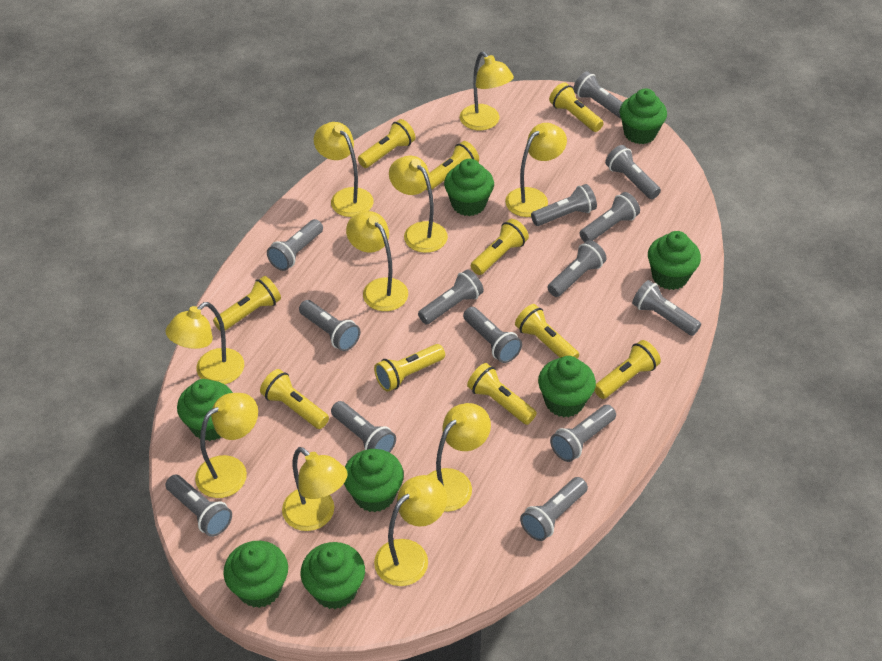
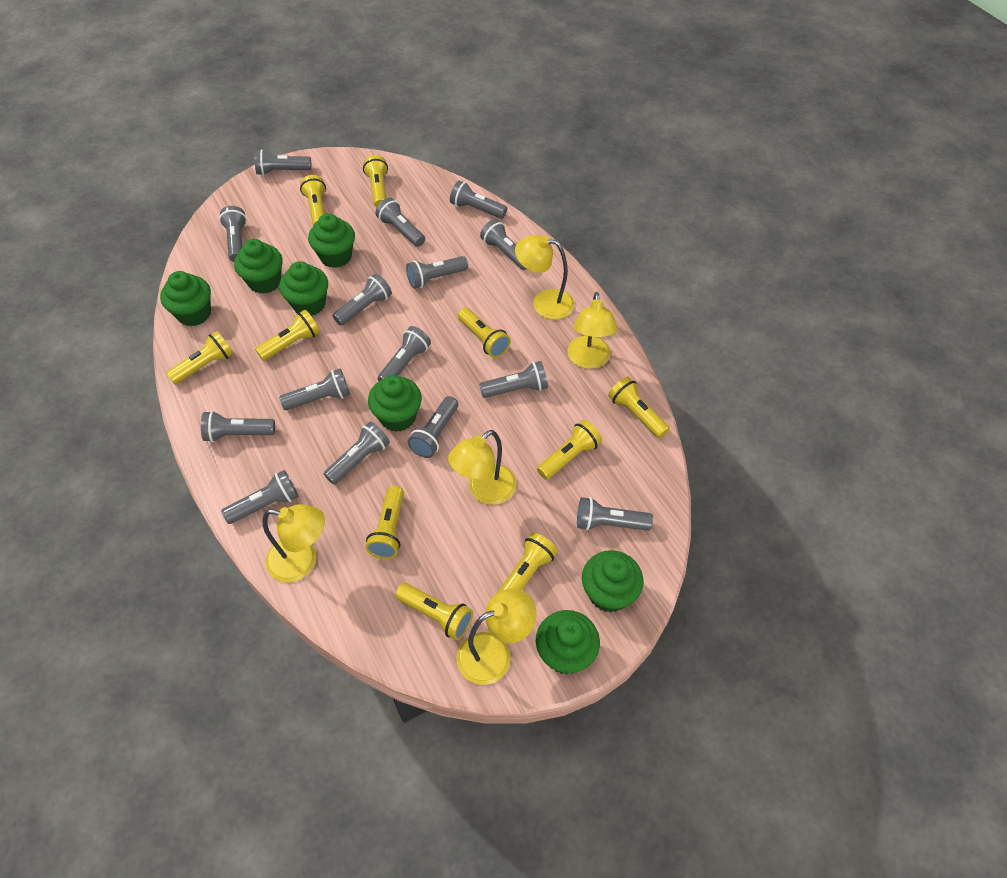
green cupcake: 8 -> 7
grey flashlight: 14 -> 15
yellow lamp: 10 -> 5

